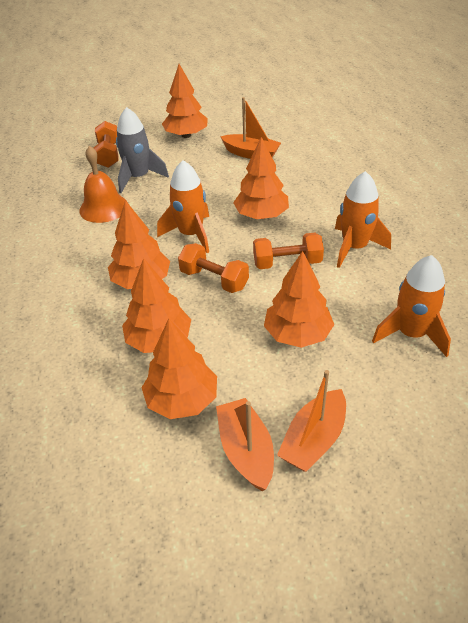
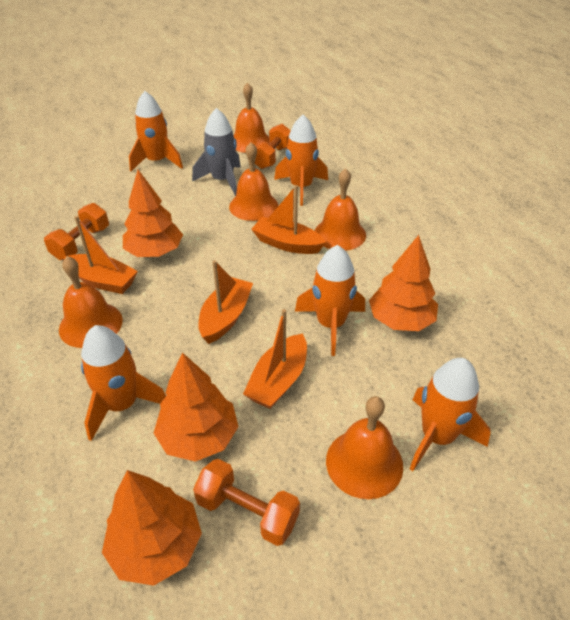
orange bell: 1 -> 5
orange boat: 3 -> 4
orange rocket: 3 -> 5
orange tree: 6 -> 4

